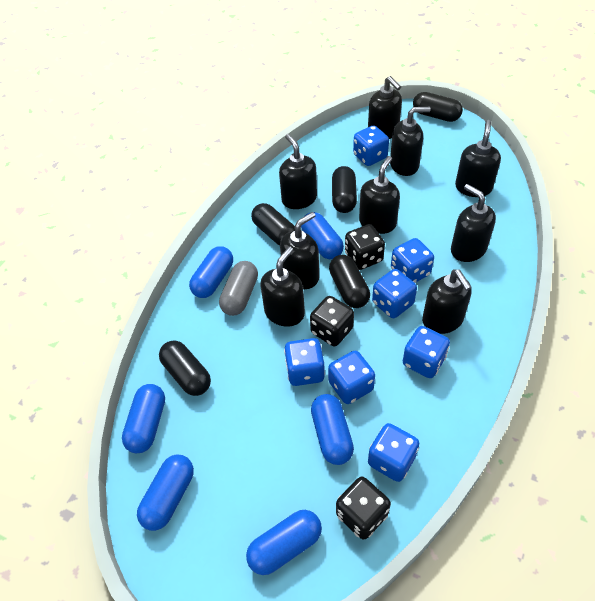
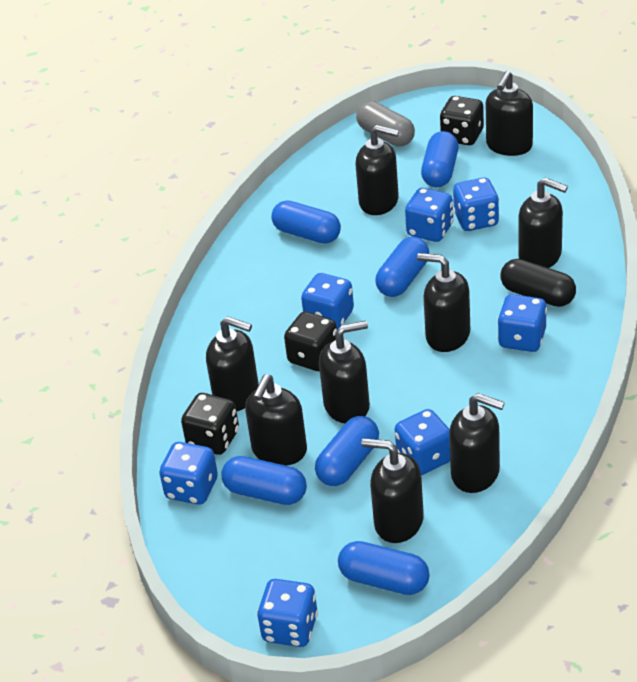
black capsule: 5 -> 1

